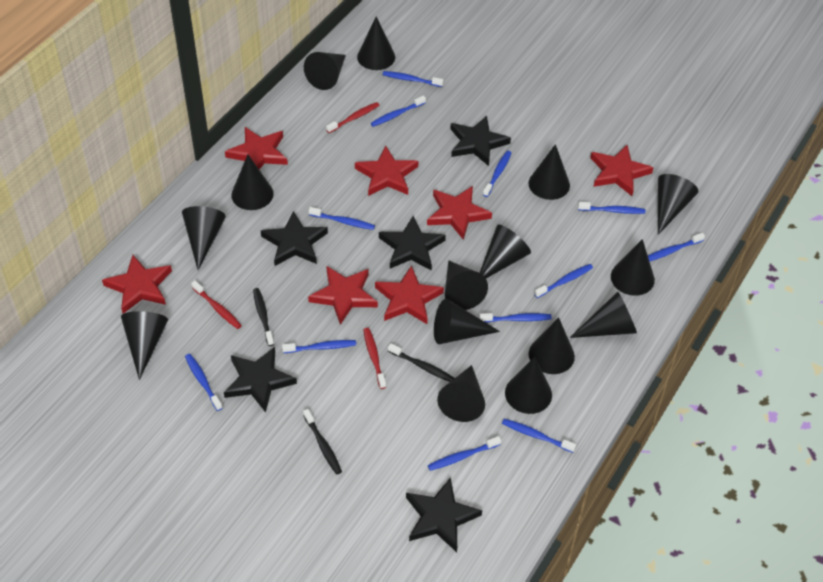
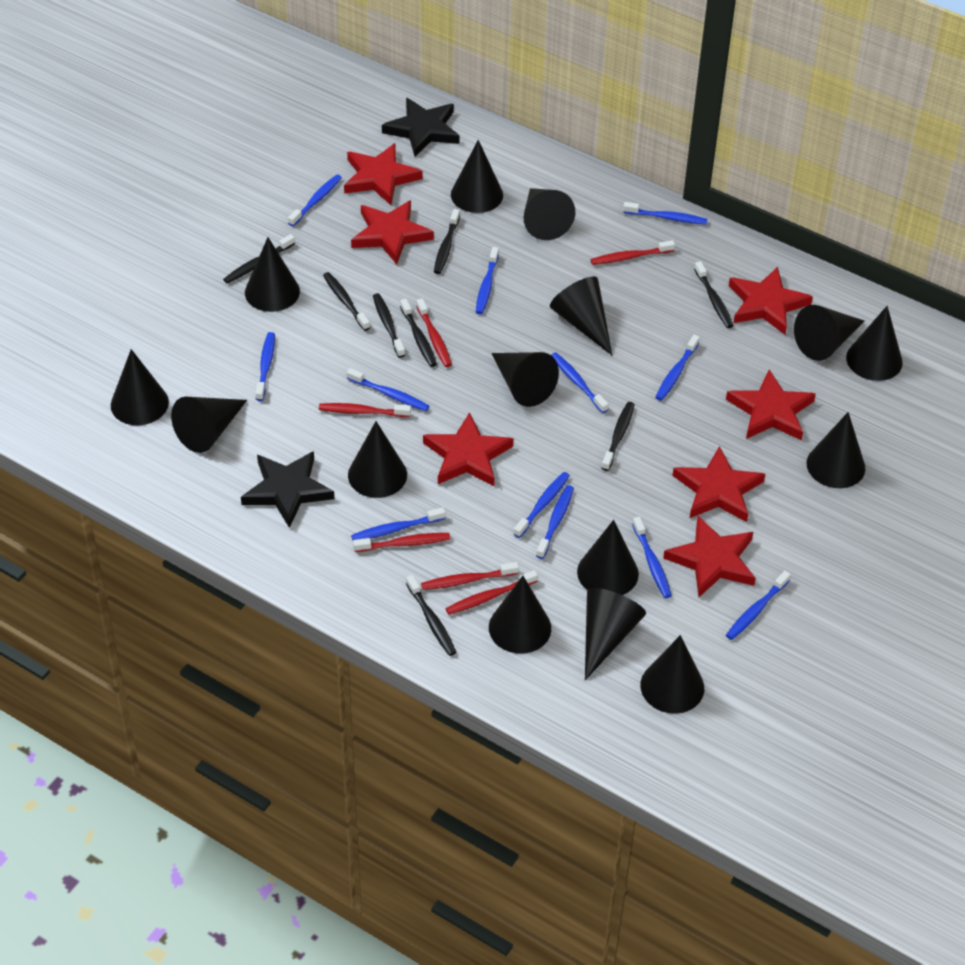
black star: 5 -> 2
black toothbrush: 3 -> 8
red toothbrush: 3 -> 6

